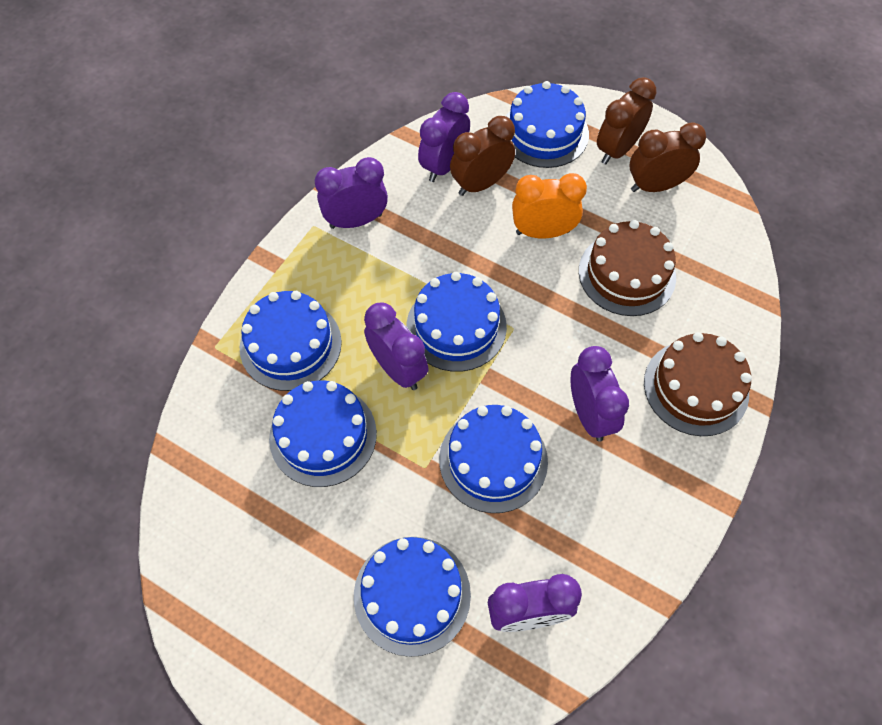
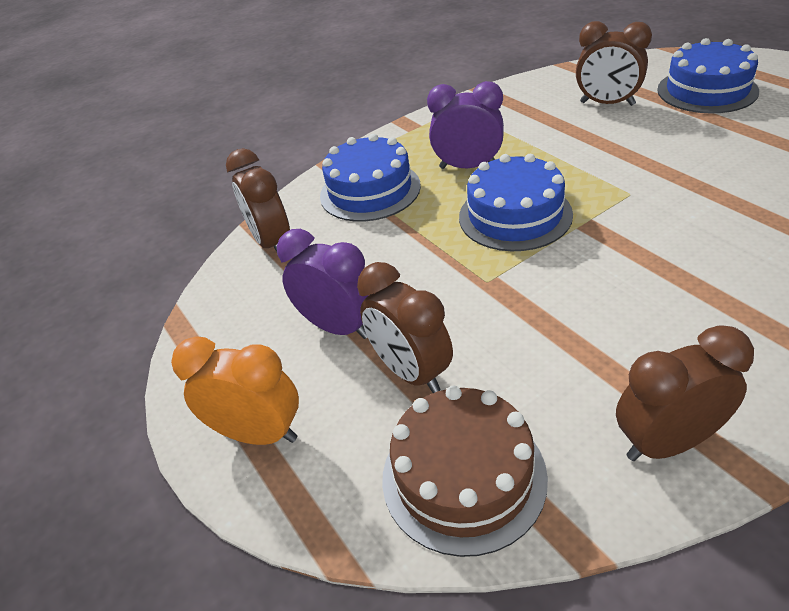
blue cake: 6 -> 3
brown cake: 2 -> 1
brown clock: 3 -> 4
purple clock: 5 -> 2

